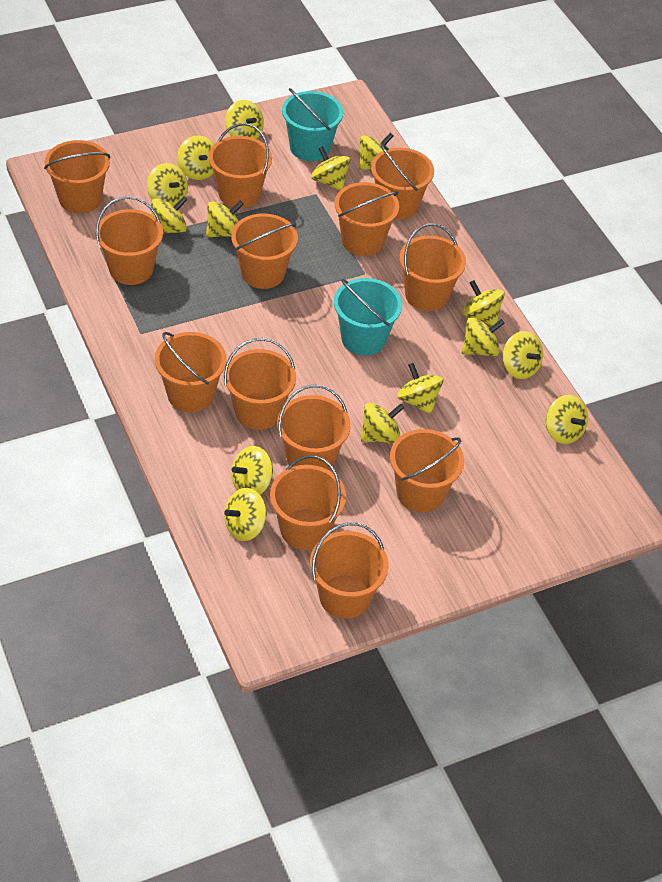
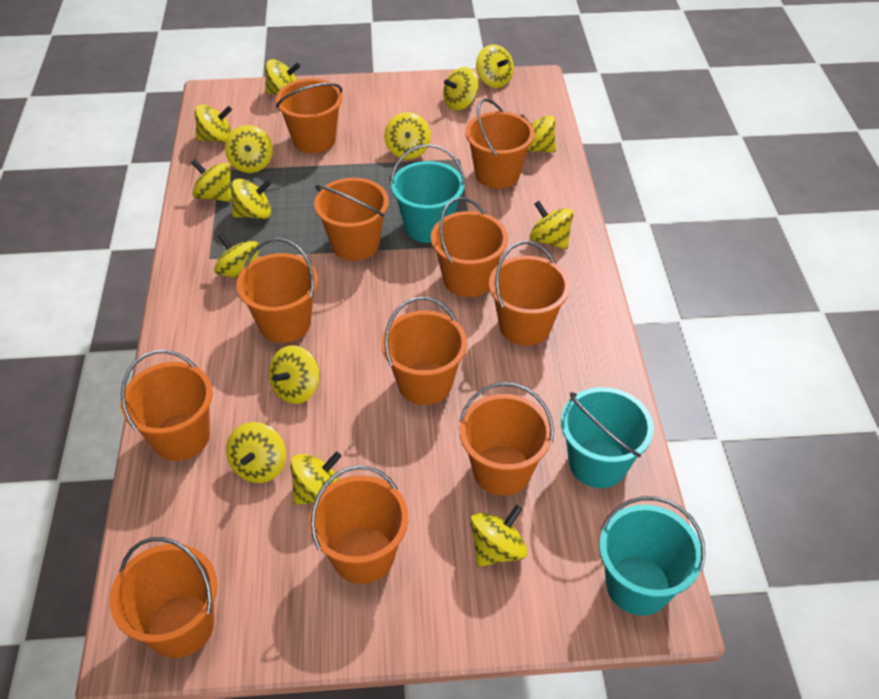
orange bucket: 13 -> 11
turquoise bucket: 2 -> 3

